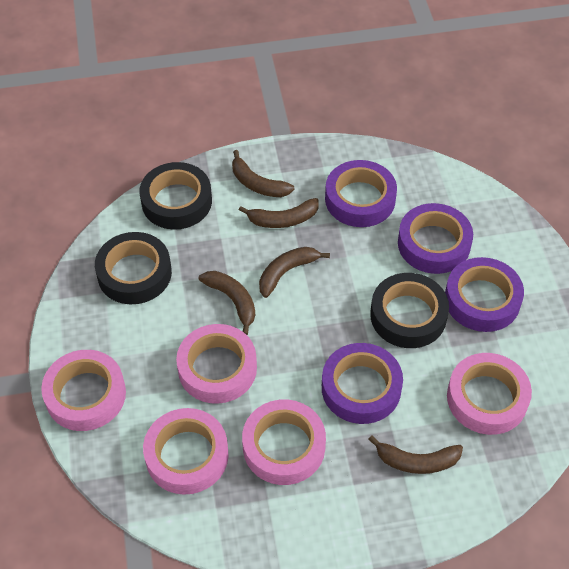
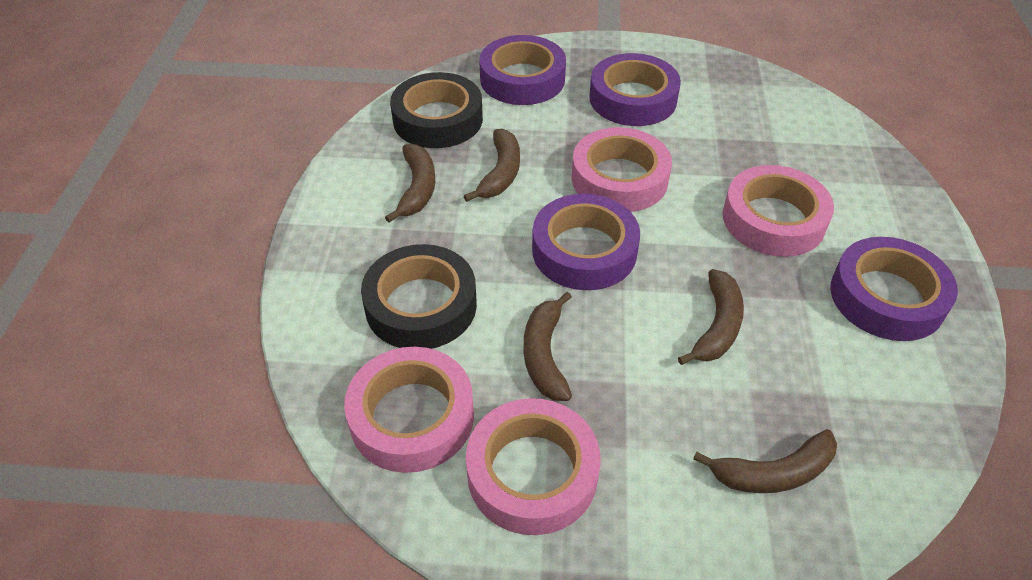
black tape: 3 -> 2
pink tape: 5 -> 4

